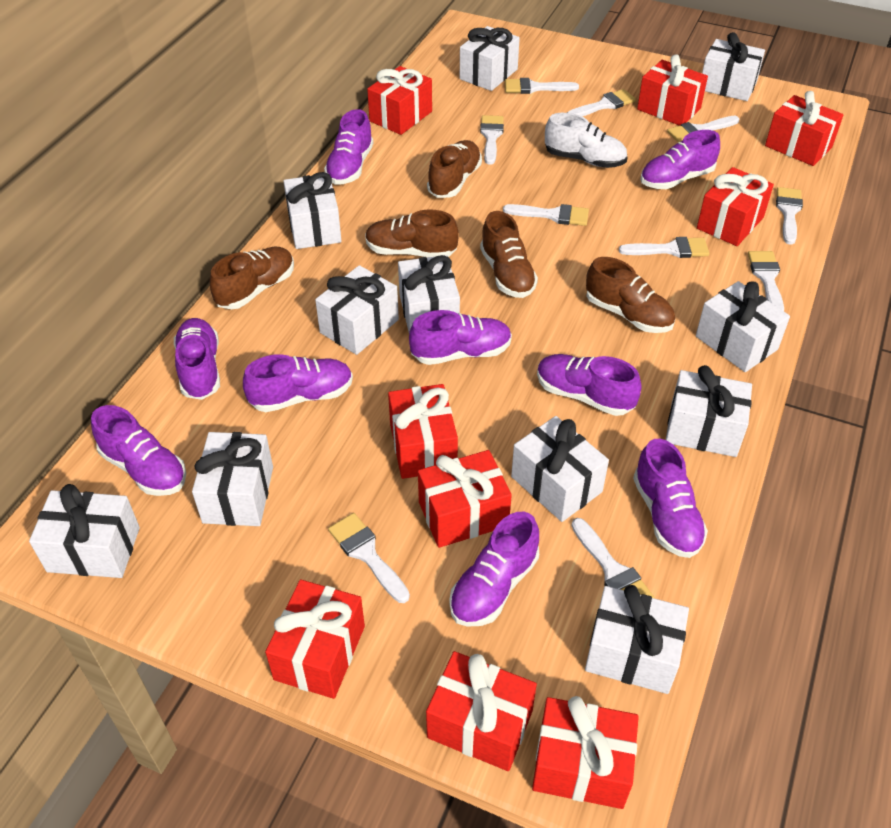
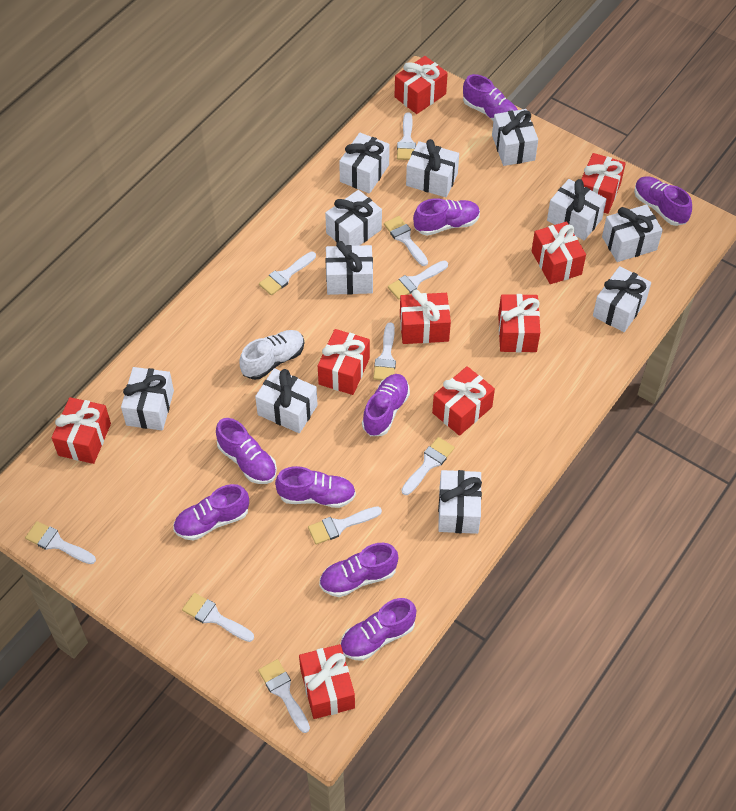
brown shoe: 5 -> 0

